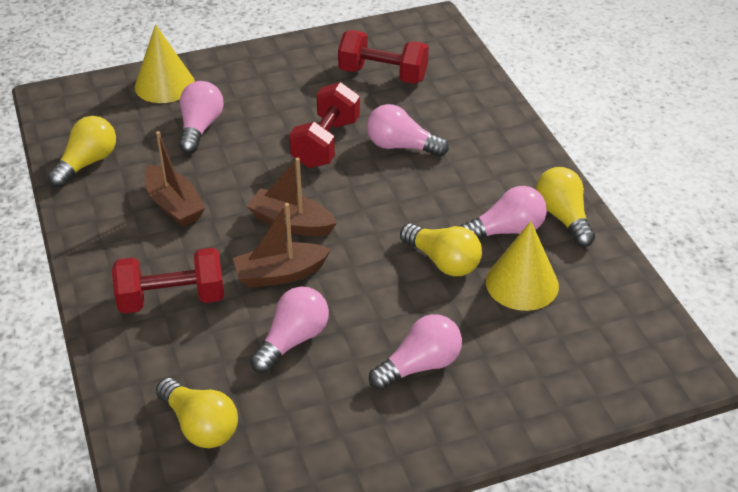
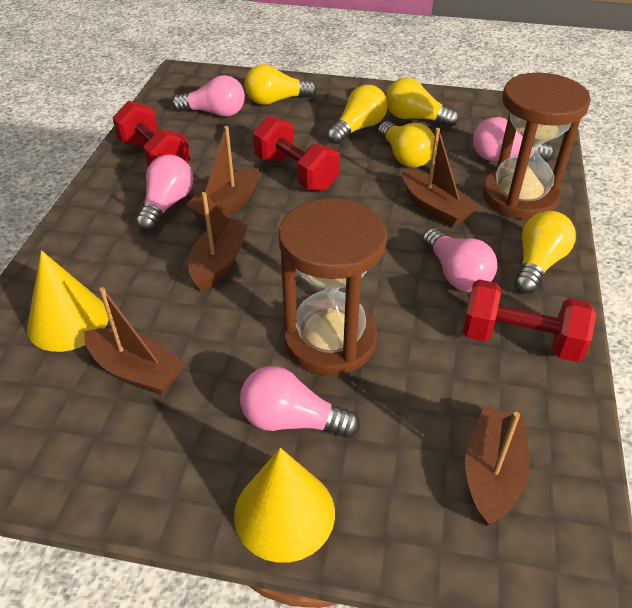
brown boat: 3 -> 5
brown hourglass: 0 -> 2
yellow light bulb: 4 -> 5

